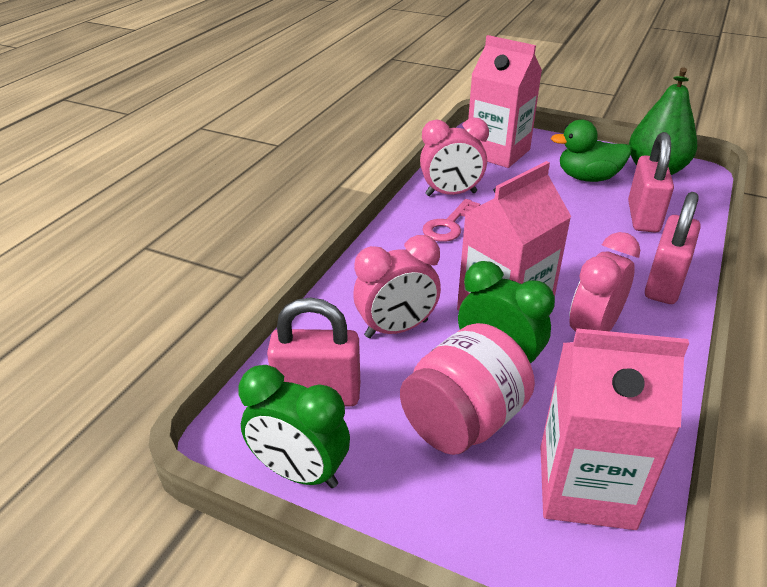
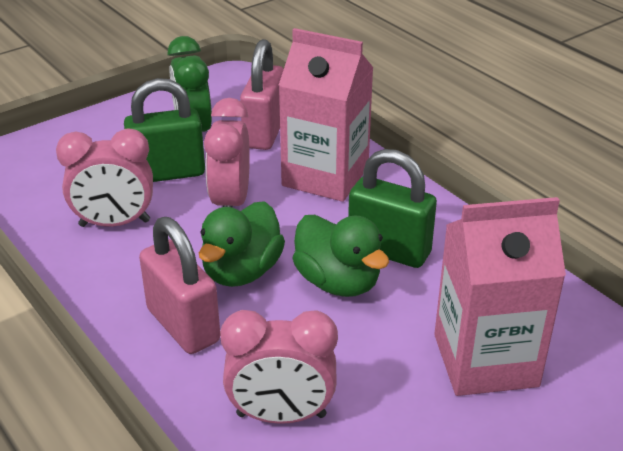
green clock: 2 -> 1
green duck: 1 -> 2
green padlock: 0 -> 2
green pear: 1 -> 0
pink carton: 3 -> 2
pink jar: 1 -> 0
pink key: 1 -> 0
pink padlock: 3 -> 2

